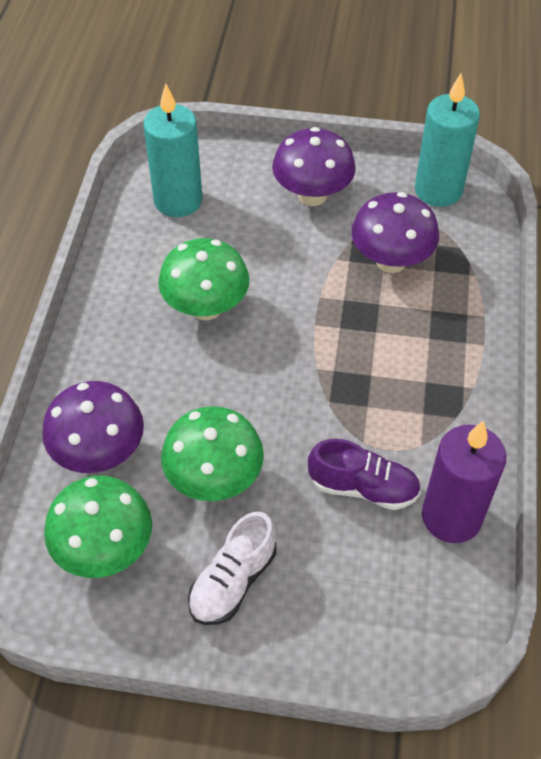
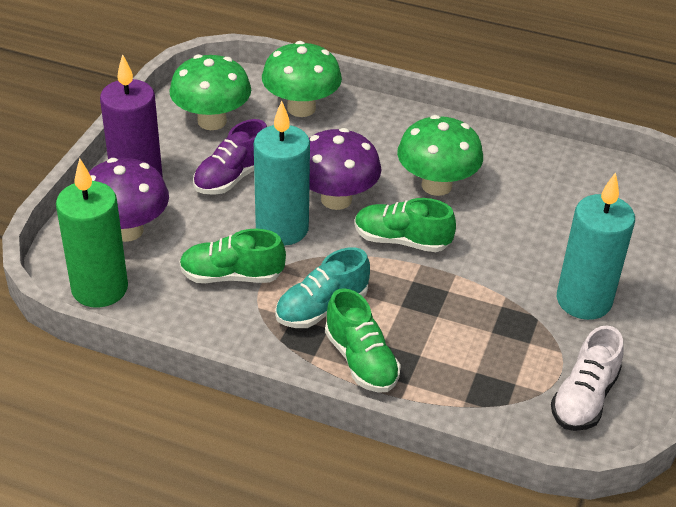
green candle: 0 -> 1
green shoe: 0 -> 3
purple mushroom: 3 -> 2
turquoise shoe: 0 -> 1

